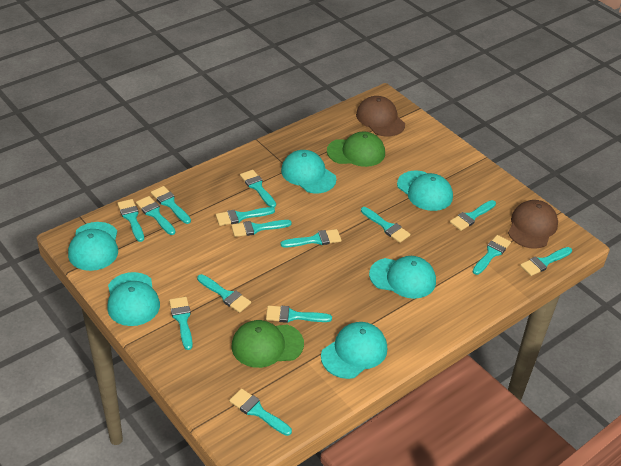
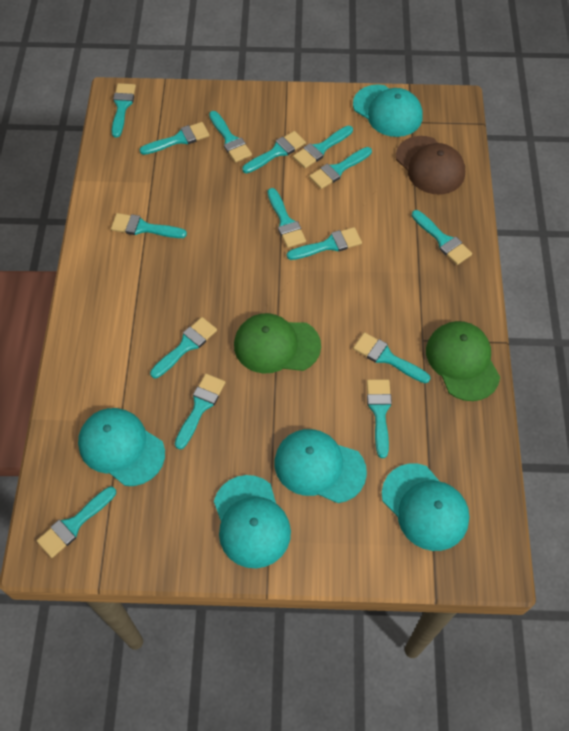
brown cap: 2 -> 1
turquoise cap: 6 -> 5

